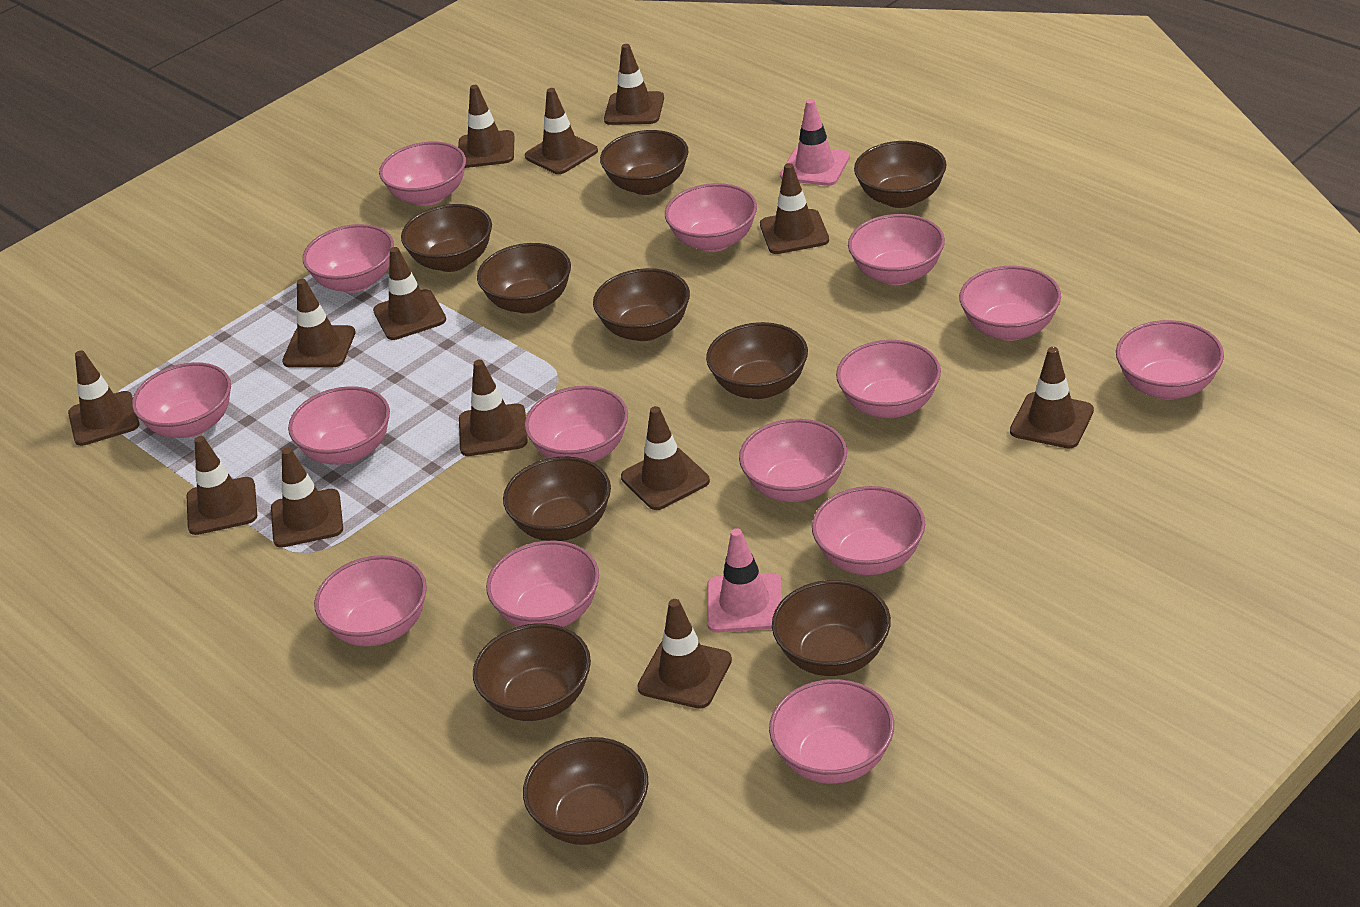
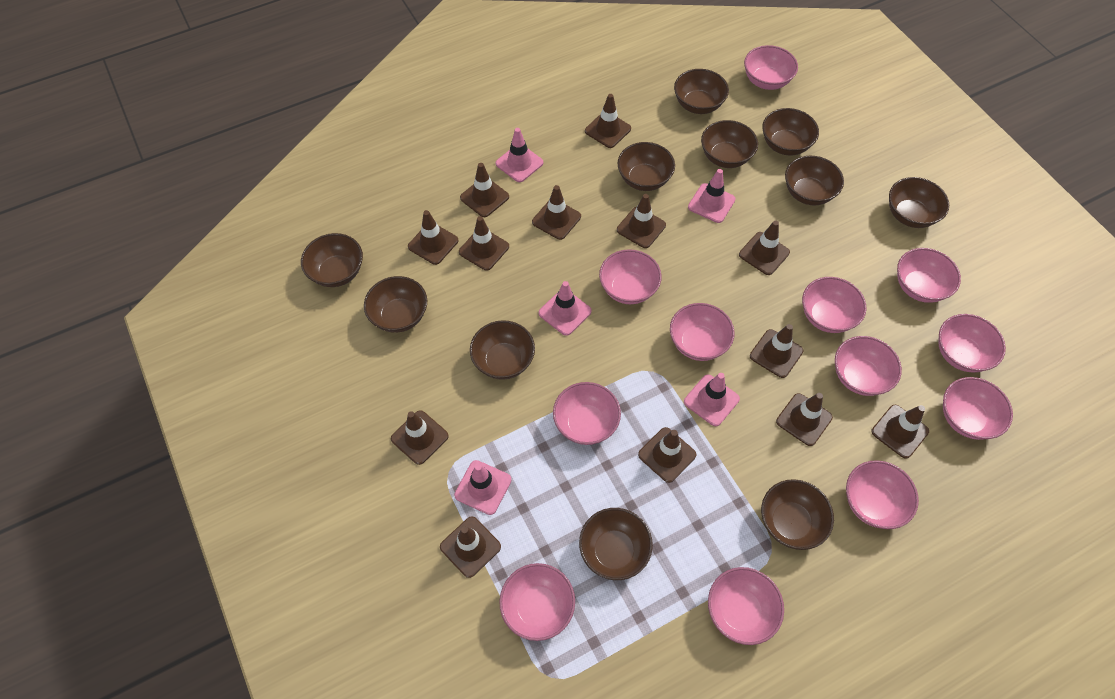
brown bowl: 10 -> 11
pink bowl: 15 -> 12
pink traffic cone: 2 -> 5

